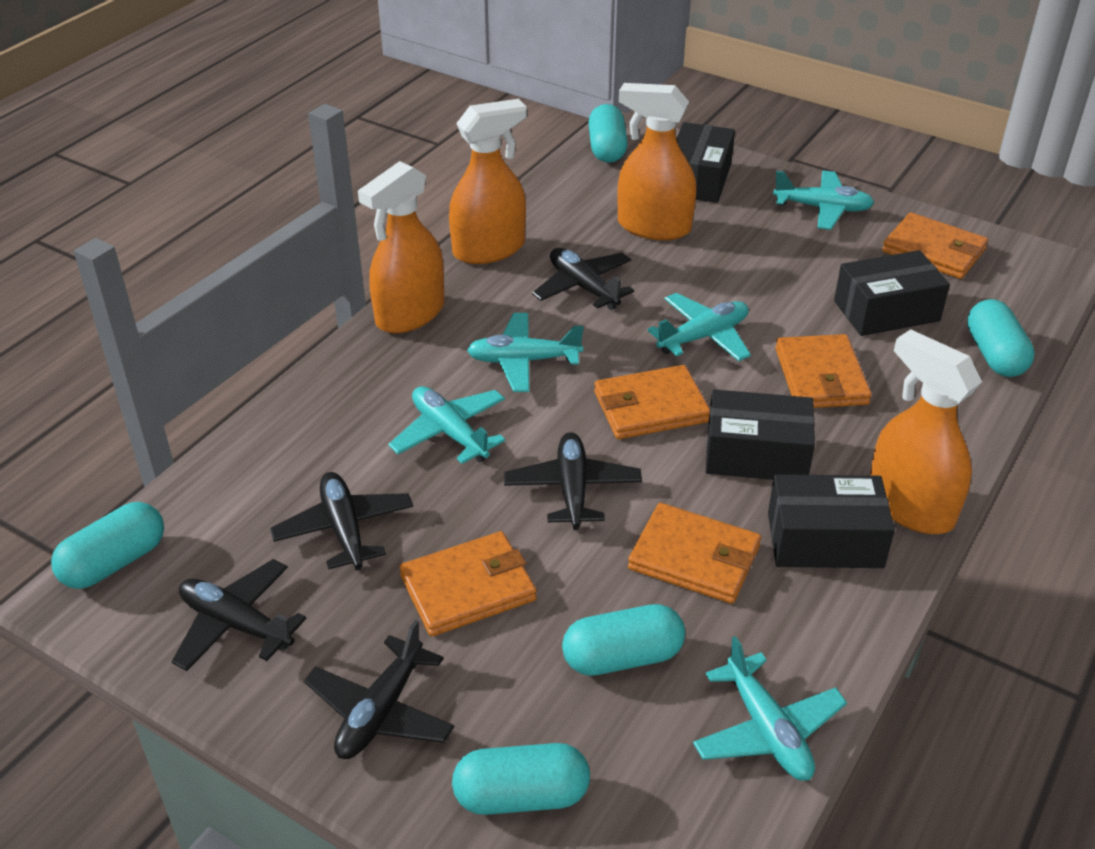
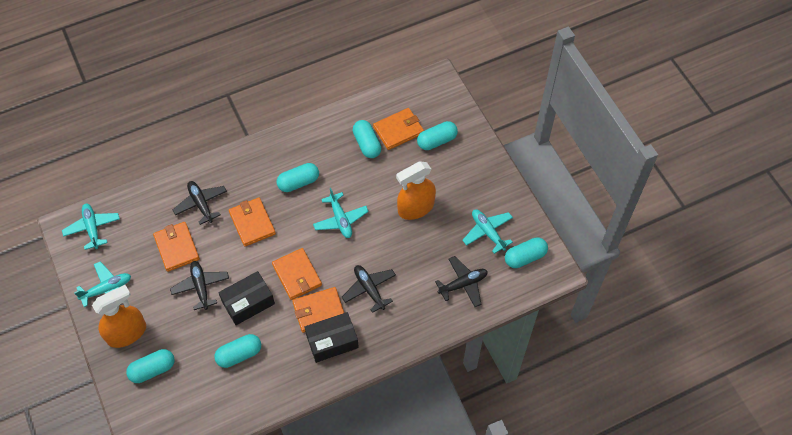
black box: 4 -> 2
black plane: 5 -> 4
orange spray bottle: 4 -> 2
turquoise capsule: 5 -> 6
turquoise plane: 5 -> 4

